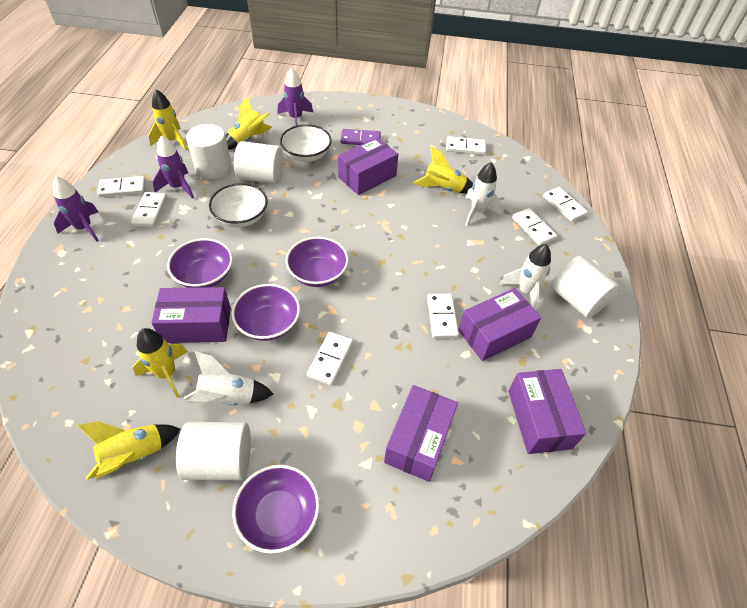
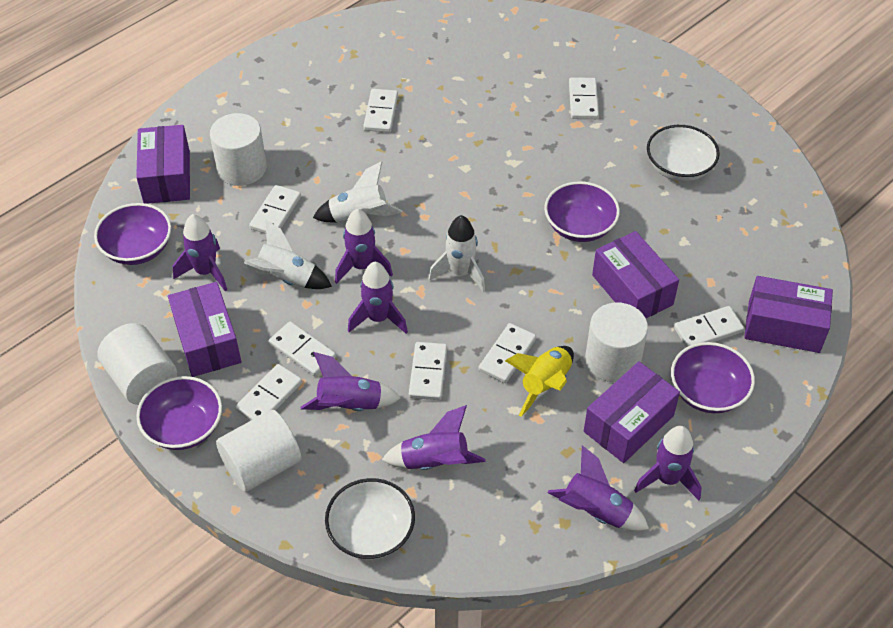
purple domino: 1 -> 0
purple rocket: 3 -> 7
white domino: 7 -> 8
yellow rocket: 5 -> 1

